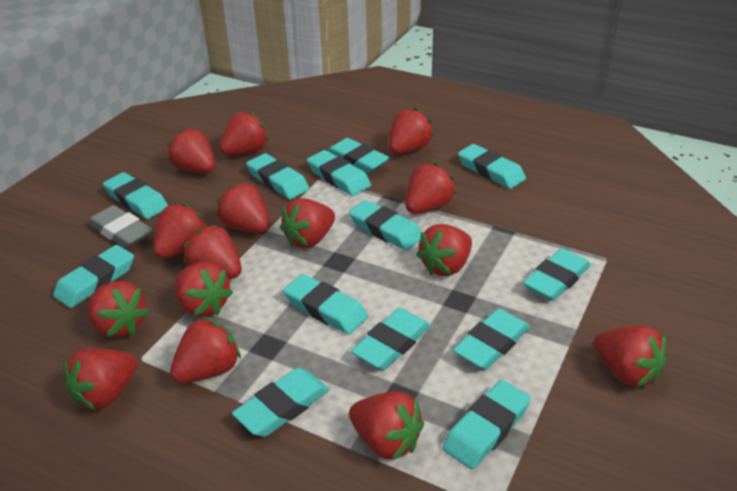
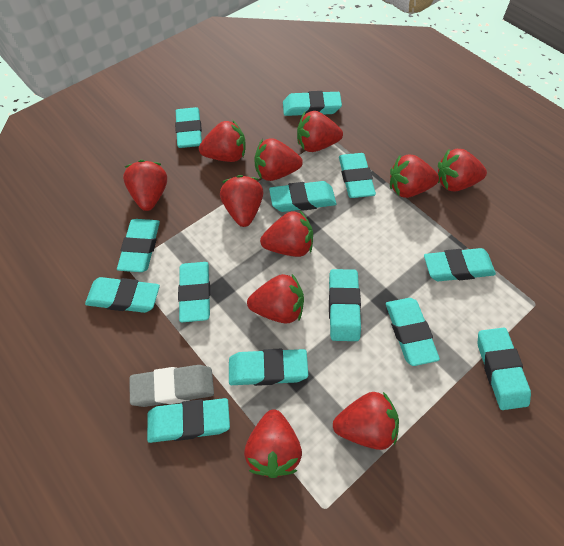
red strawberry: 15 -> 11

